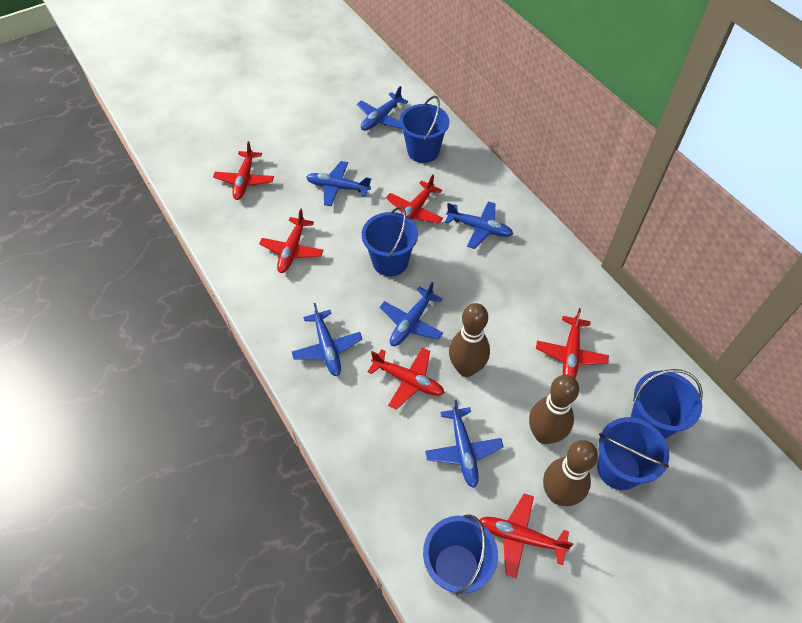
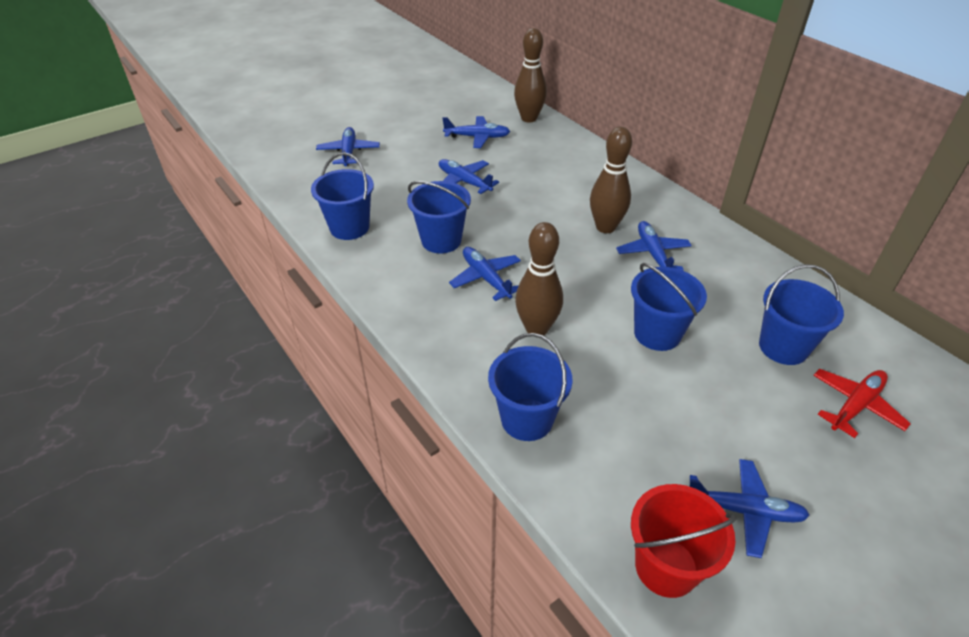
red bucket: 0 -> 1
red plane: 6 -> 1

